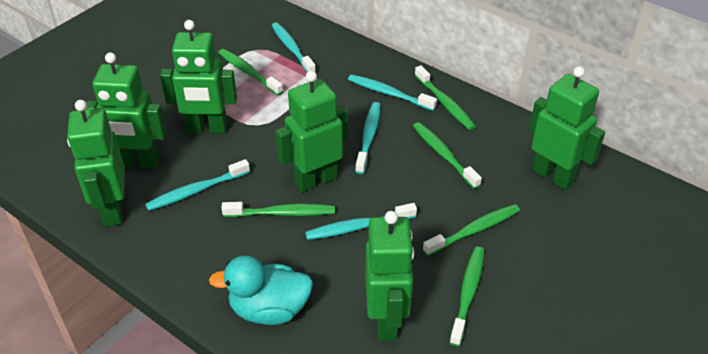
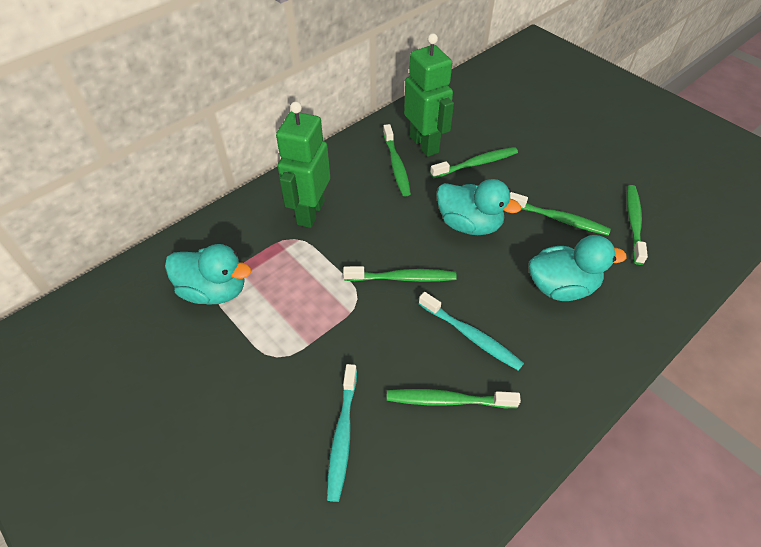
green robot: 6 -> 2
turquoise duck: 1 -> 3
turquoise toothbrush: 5 -> 2

